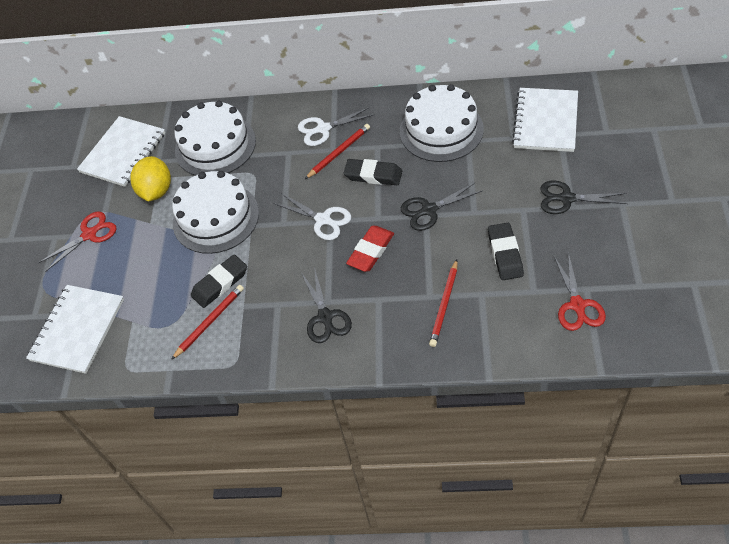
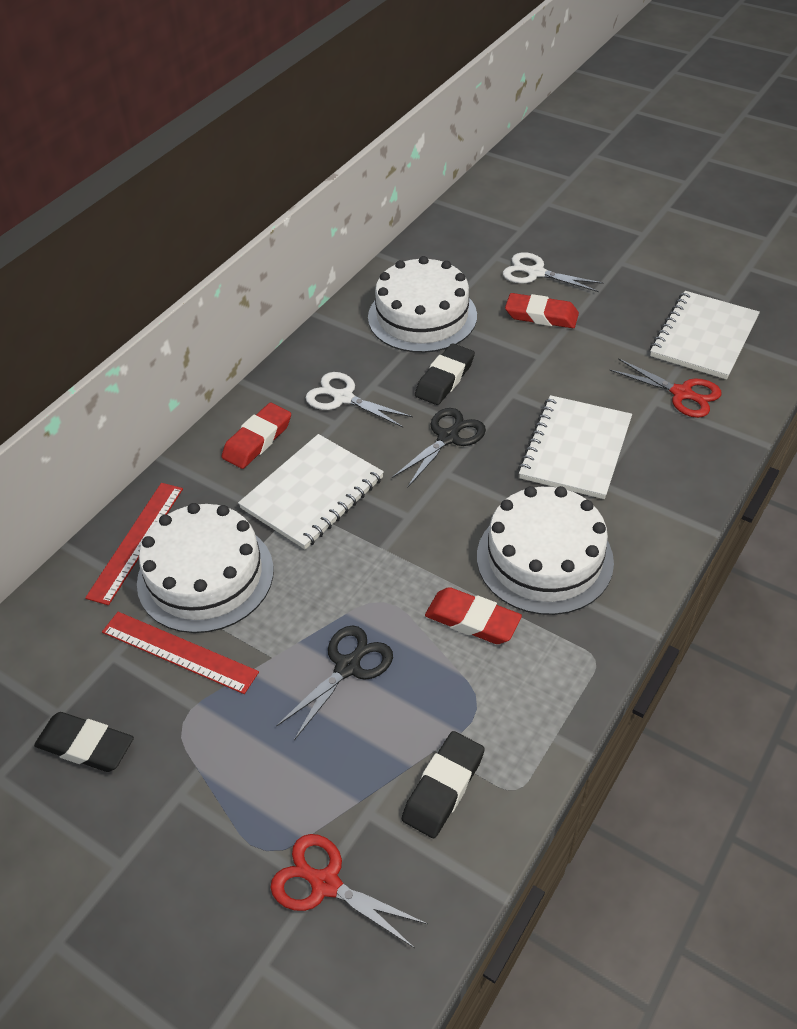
black scissors: 3 -> 2
red eraser: 1 -> 3
red pencil: 3 -> 0
red ruler: 0 -> 2
yellow lemon: 1 -> 0

